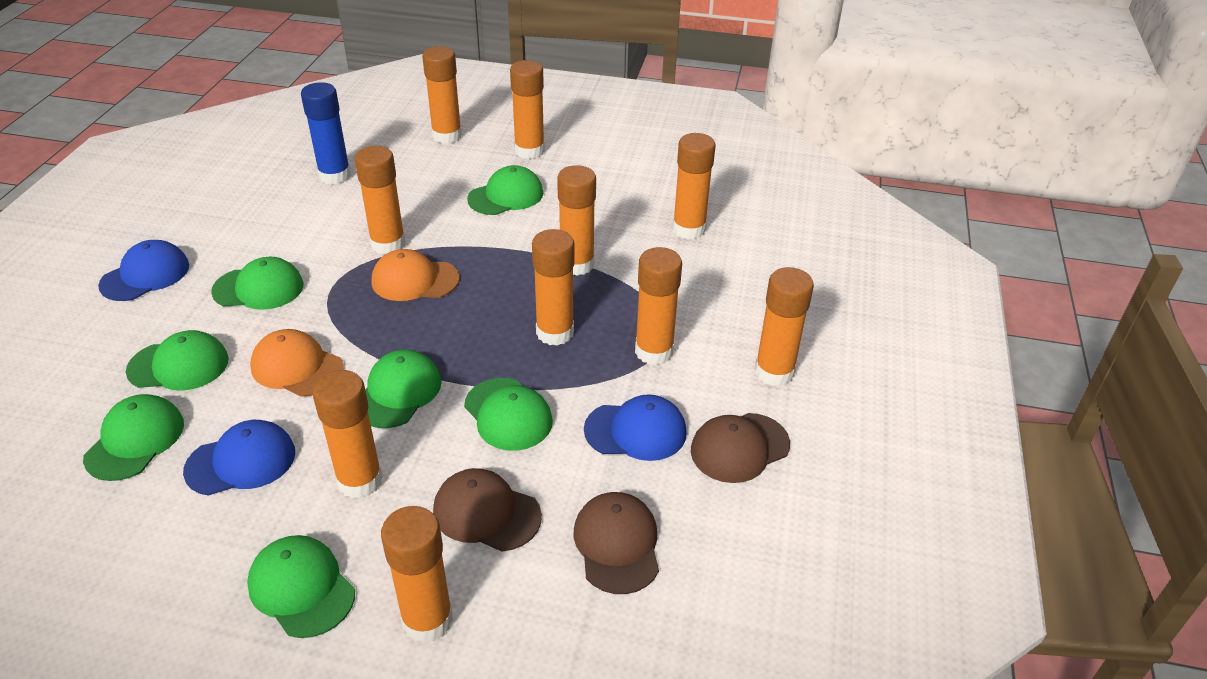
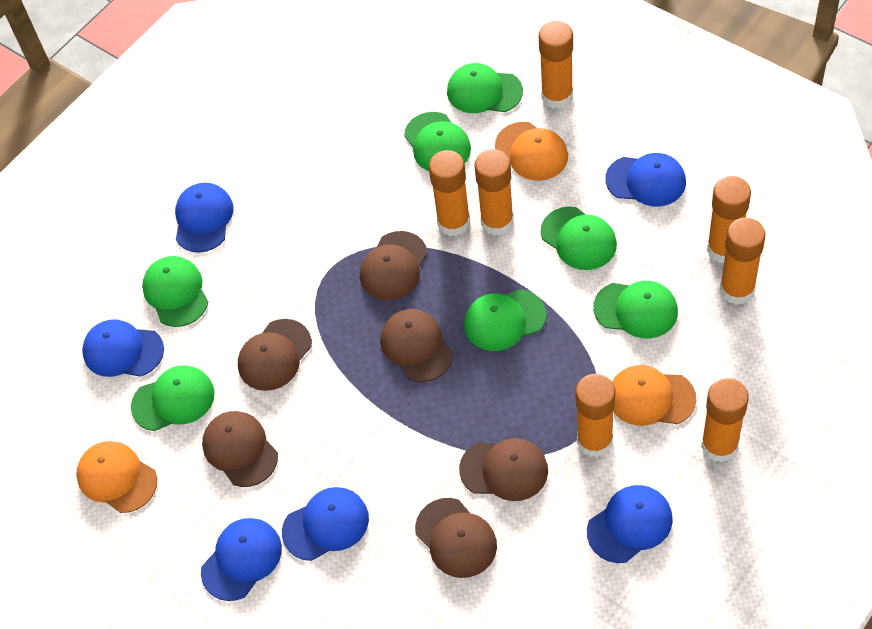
blue cap: 3 -> 6
blue glue stick: 1 -> 0
brown cap: 3 -> 6
orange cap: 2 -> 3
orange glue stick: 10 -> 7

